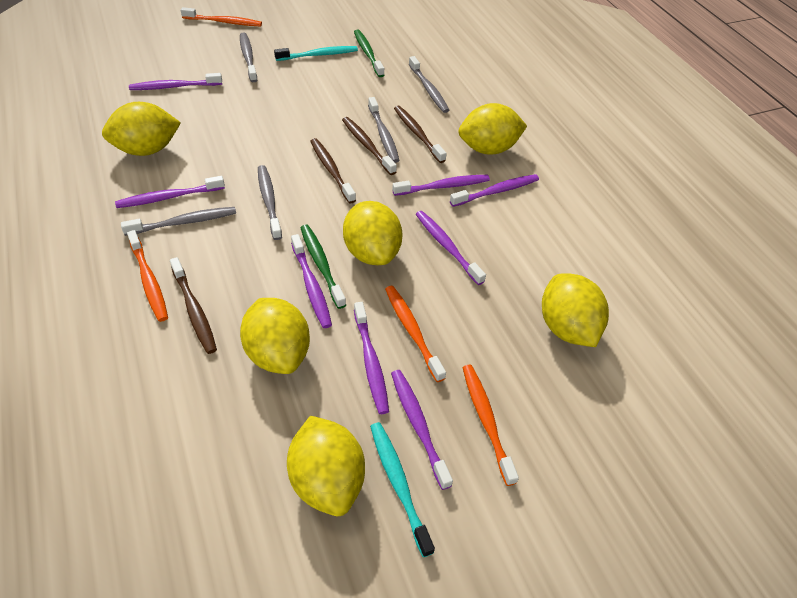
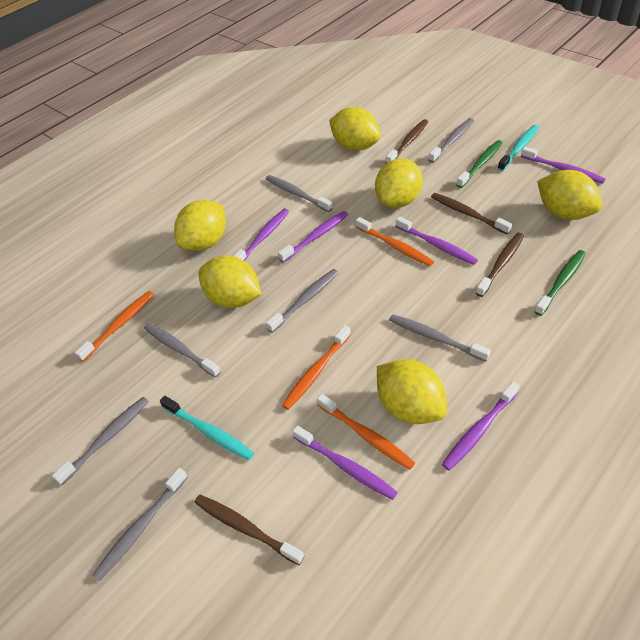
grey toothbrush: 5 -> 7
purple toothbrush: 8 -> 6

